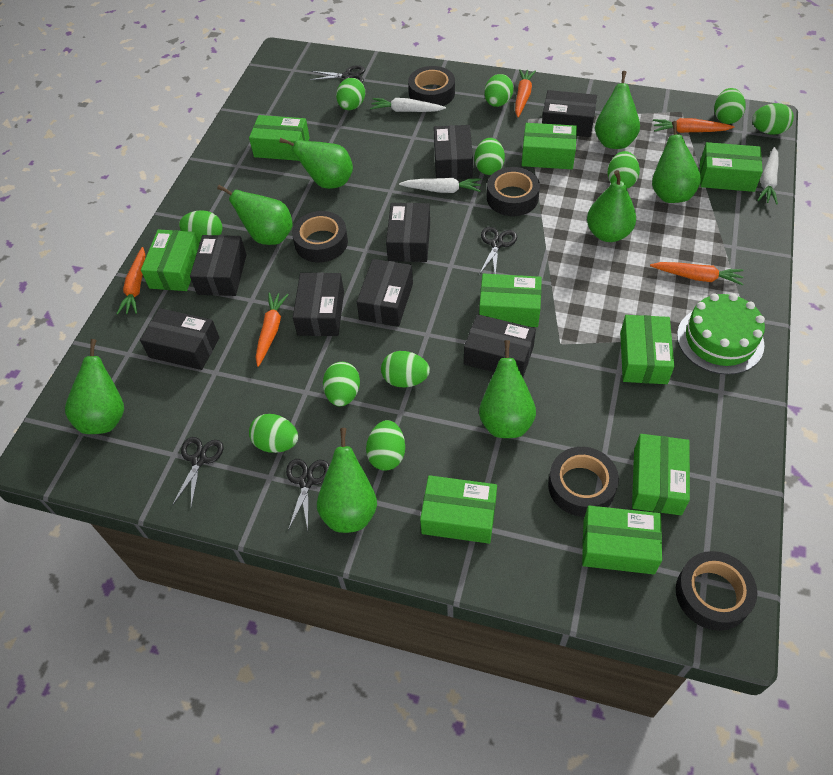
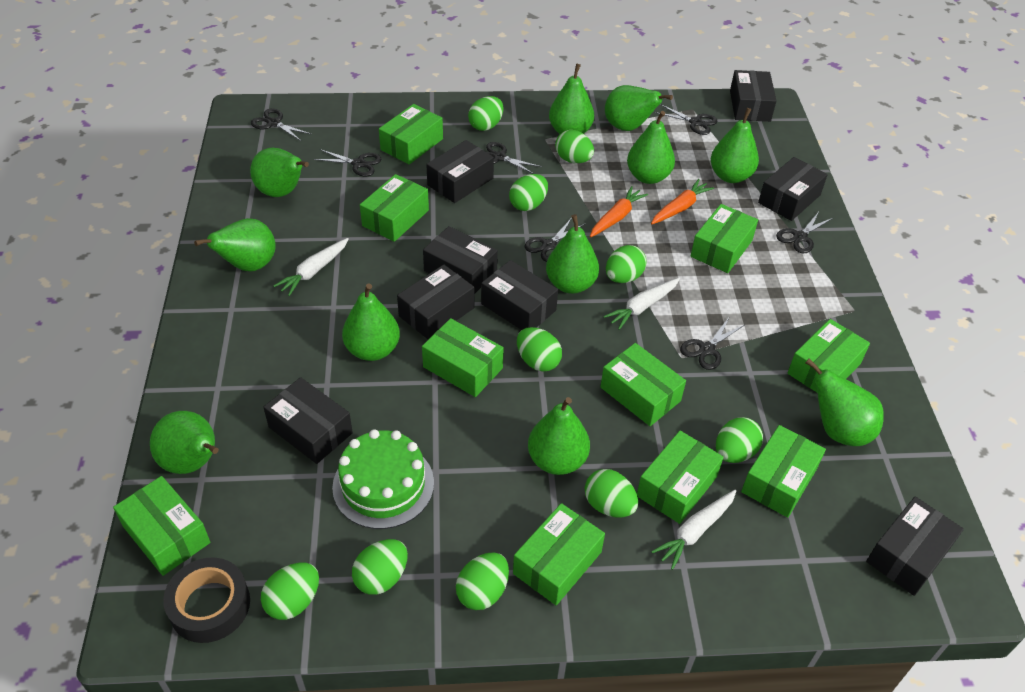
black scissors: 4 -> 7
black tape: 5 -> 1
green box: 9 -> 10
green egg: 11 -> 10
green pear: 8 -> 11
orange carrot: 5 -> 2

